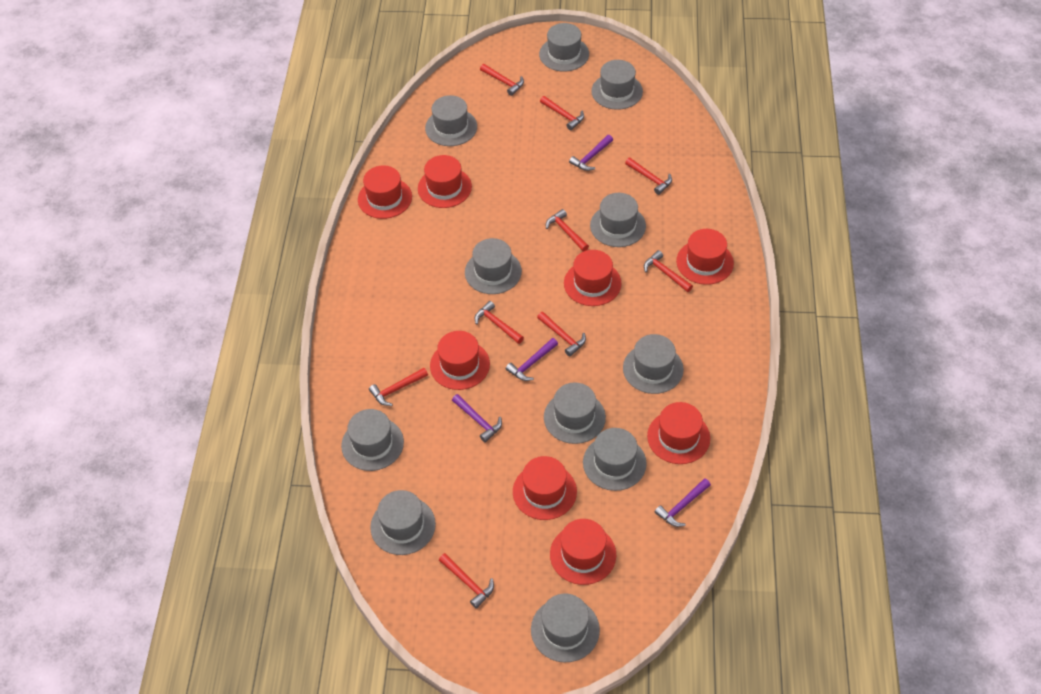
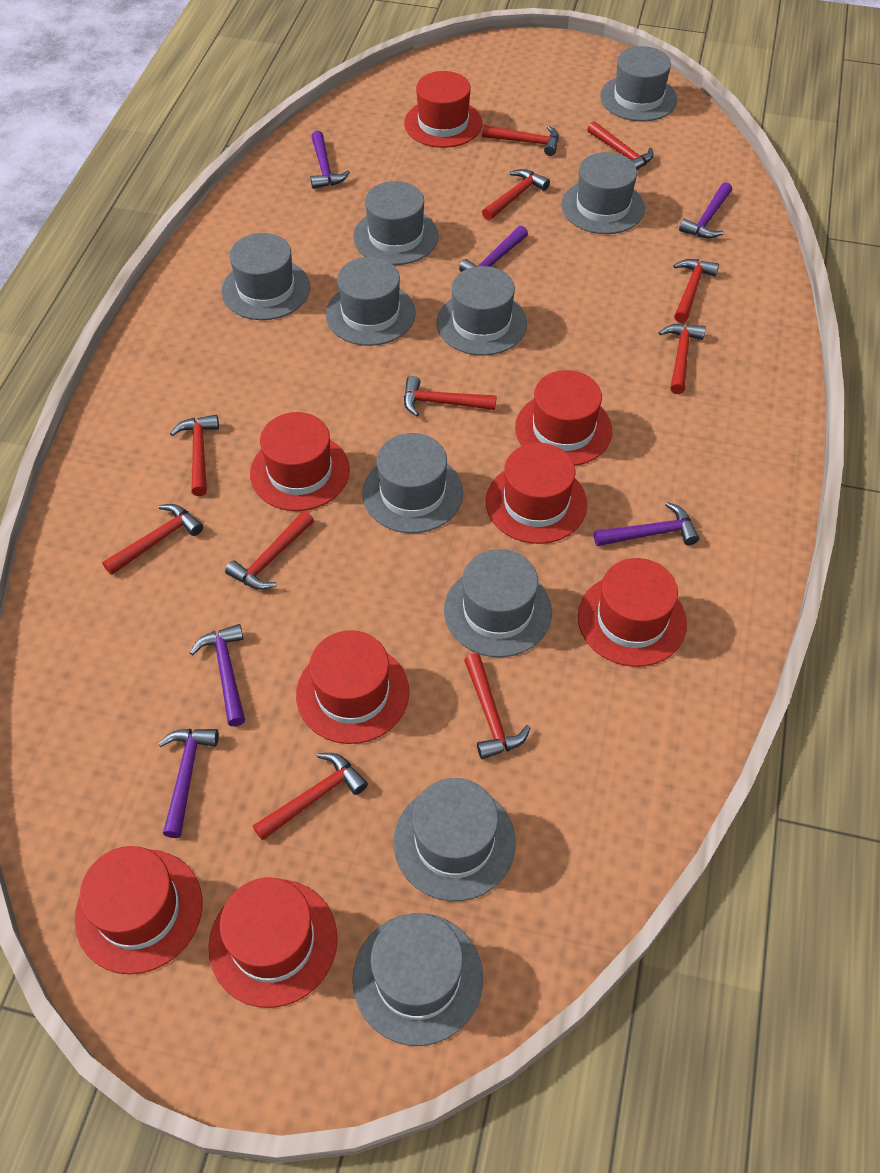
grey hat: 11 -> 10
purple hammer: 4 -> 6
red hammer: 9 -> 11

